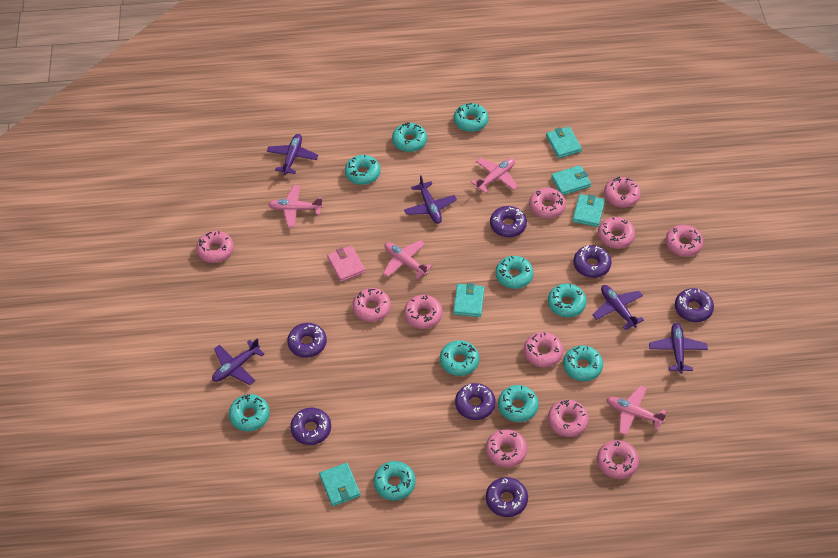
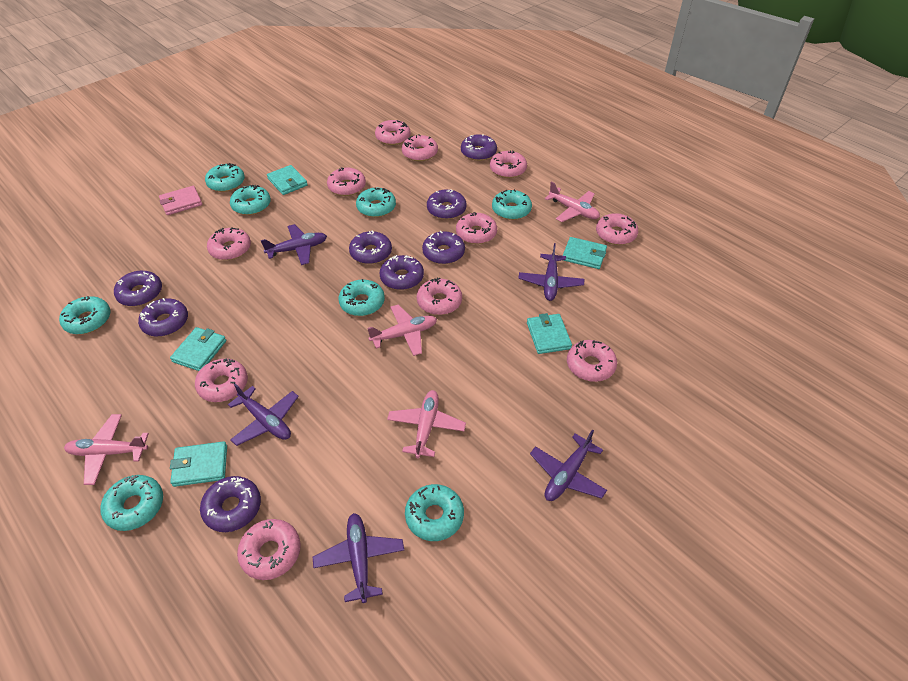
purple donut: 7 -> 8
turquoise donut: 10 -> 8

